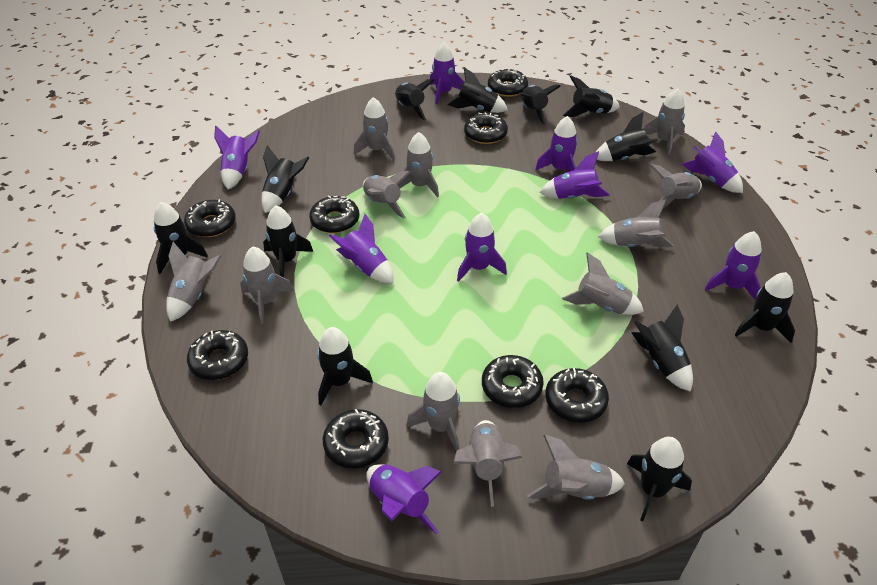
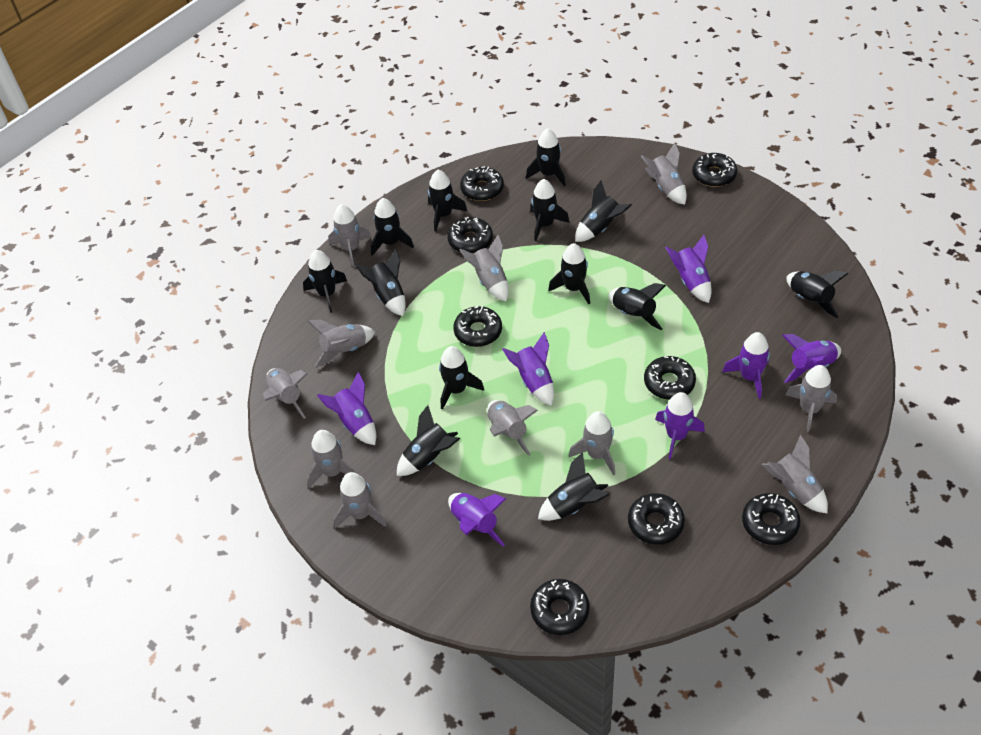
black rocket: 12 -> 13
grey rocket: 12 -> 11
purple rocket: 9 -> 7

